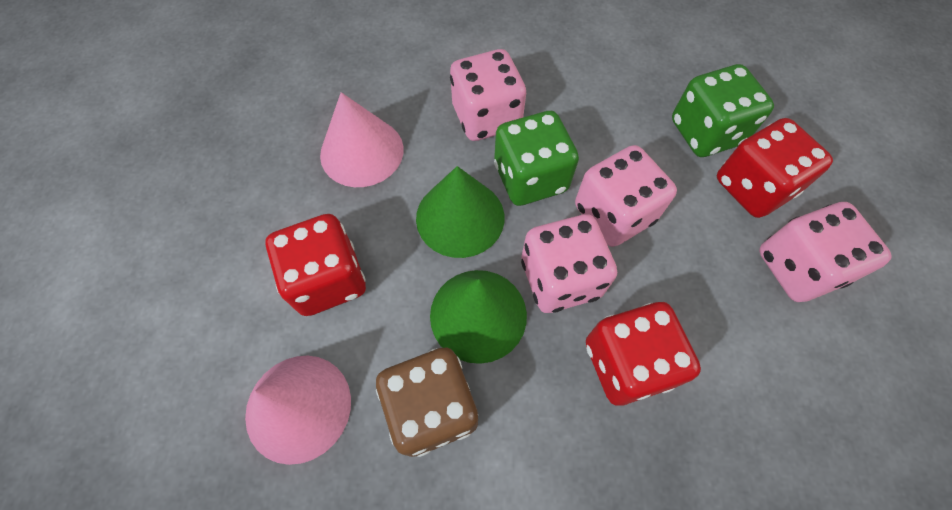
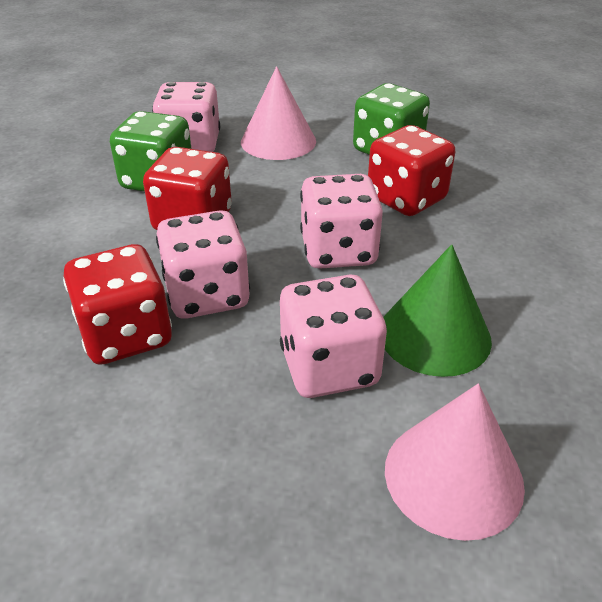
brown dice: 1 -> 0
green cone: 2 -> 1

